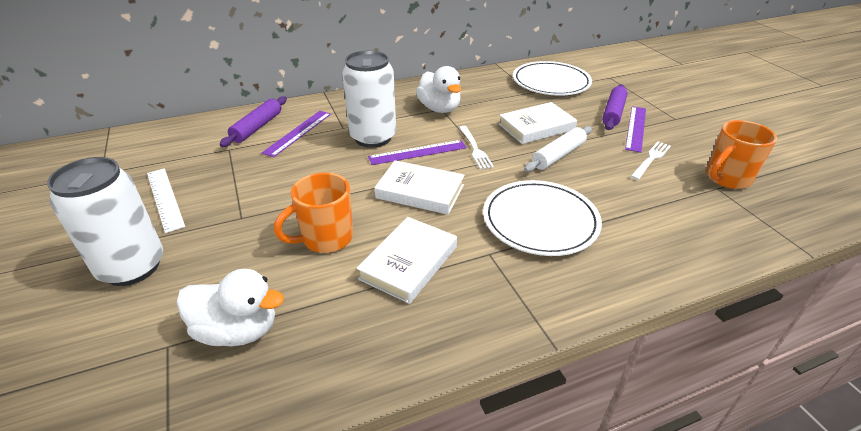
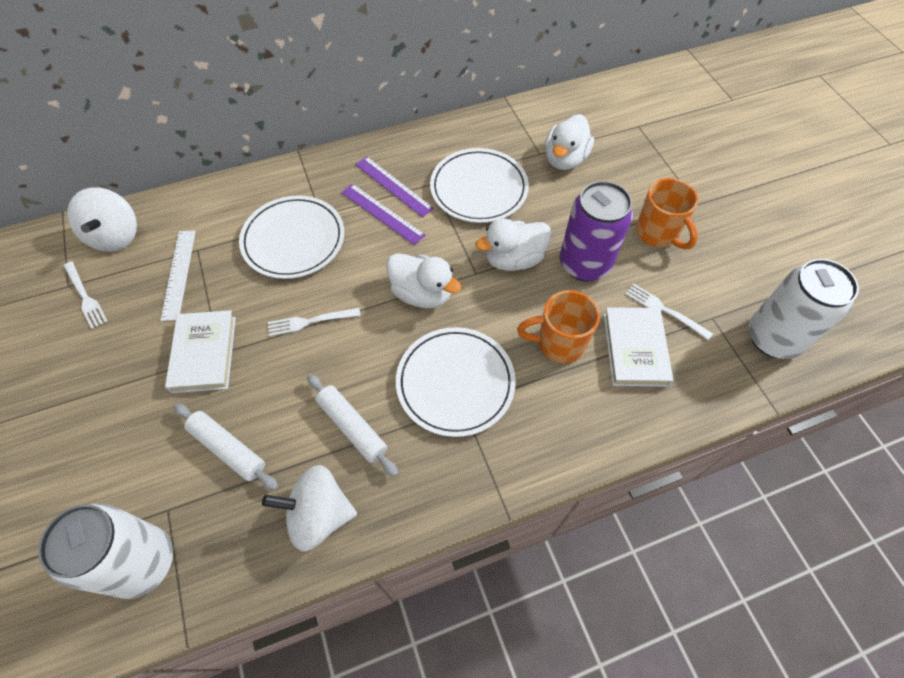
purple can: 0 -> 1
purple rolling pin: 2 -> 0
purple ruler: 3 -> 2
white book: 3 -> 2
white duck: 2 -> 3
white fork: 2 -> 3
white plate: 2 -> 3
white rolling pin: 1 -> 2
white spinning top: 0 -> 2

